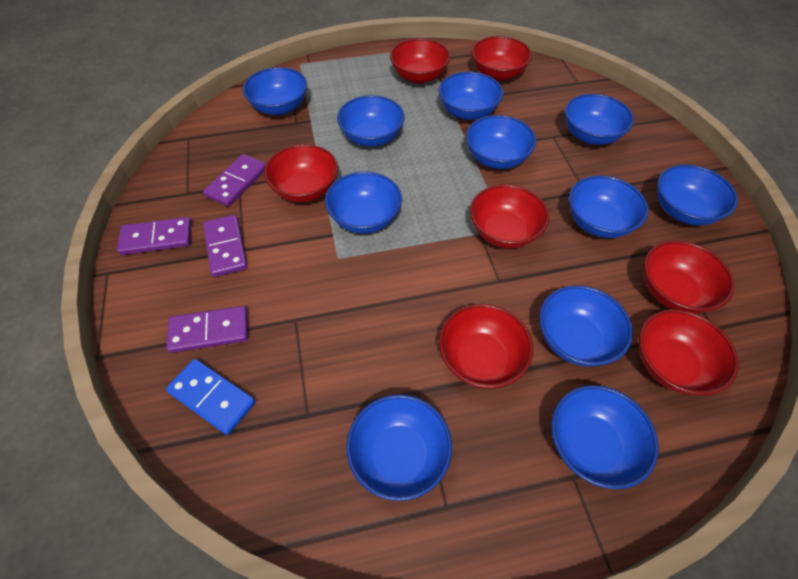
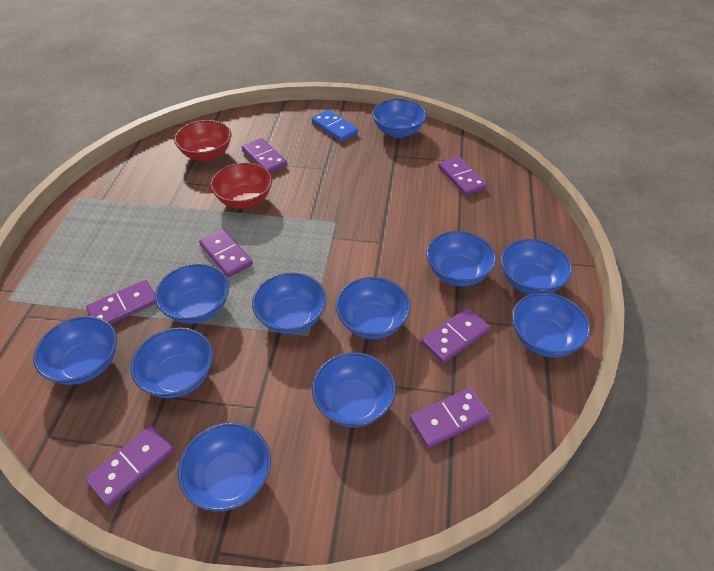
purple domino: 4 -> 7
red bowl: 7 -> 2

